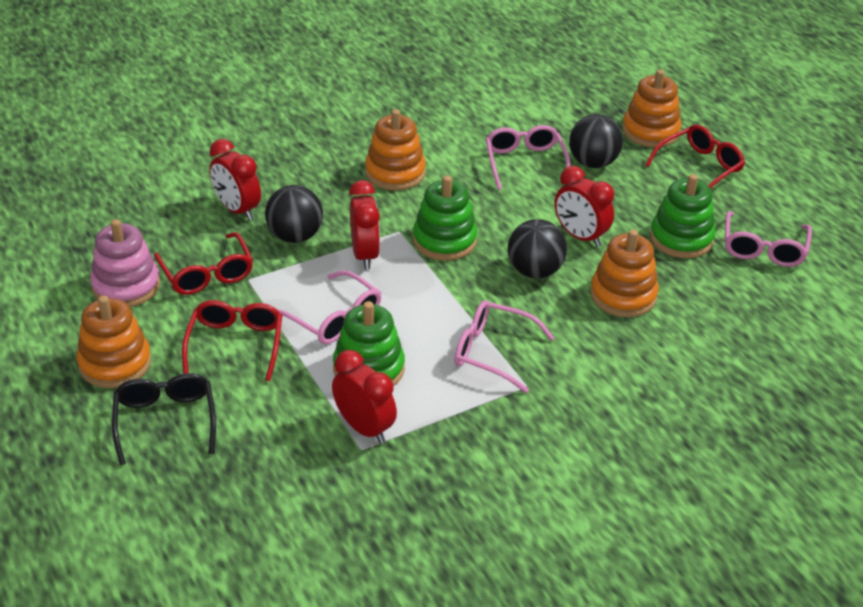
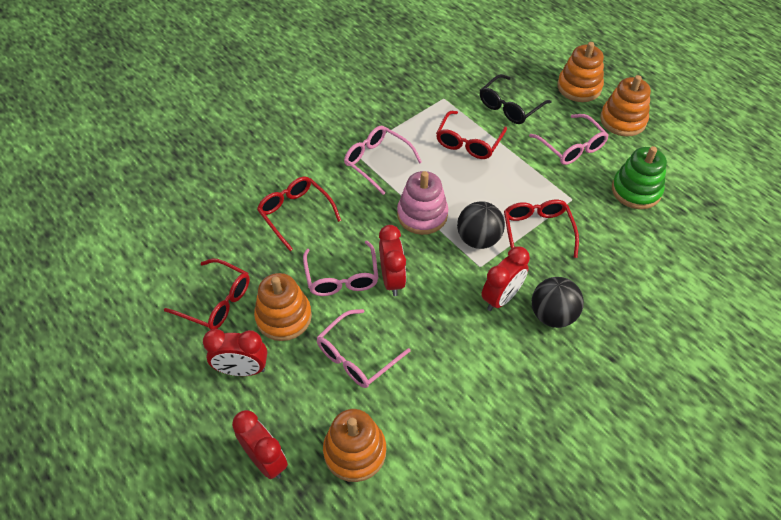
black ball: 3 -> 2
green stacking toy: 3 -> 1
red glasses: 3 -> 4

